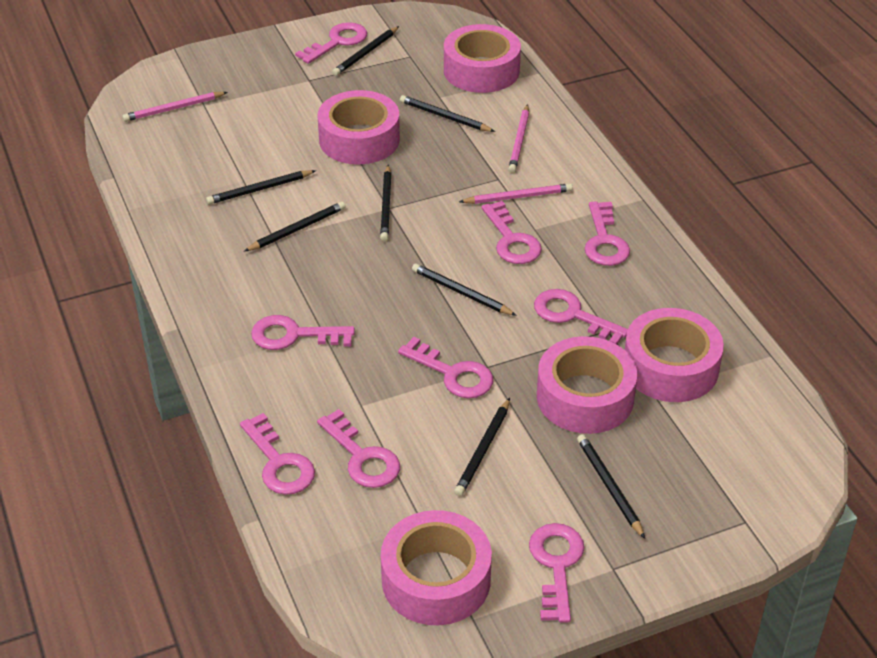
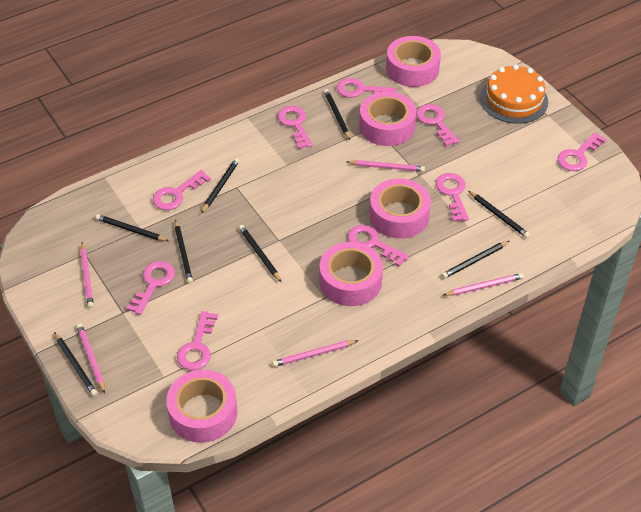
orange cake: 0 -> 1
pink pencil: 3 -> 5

